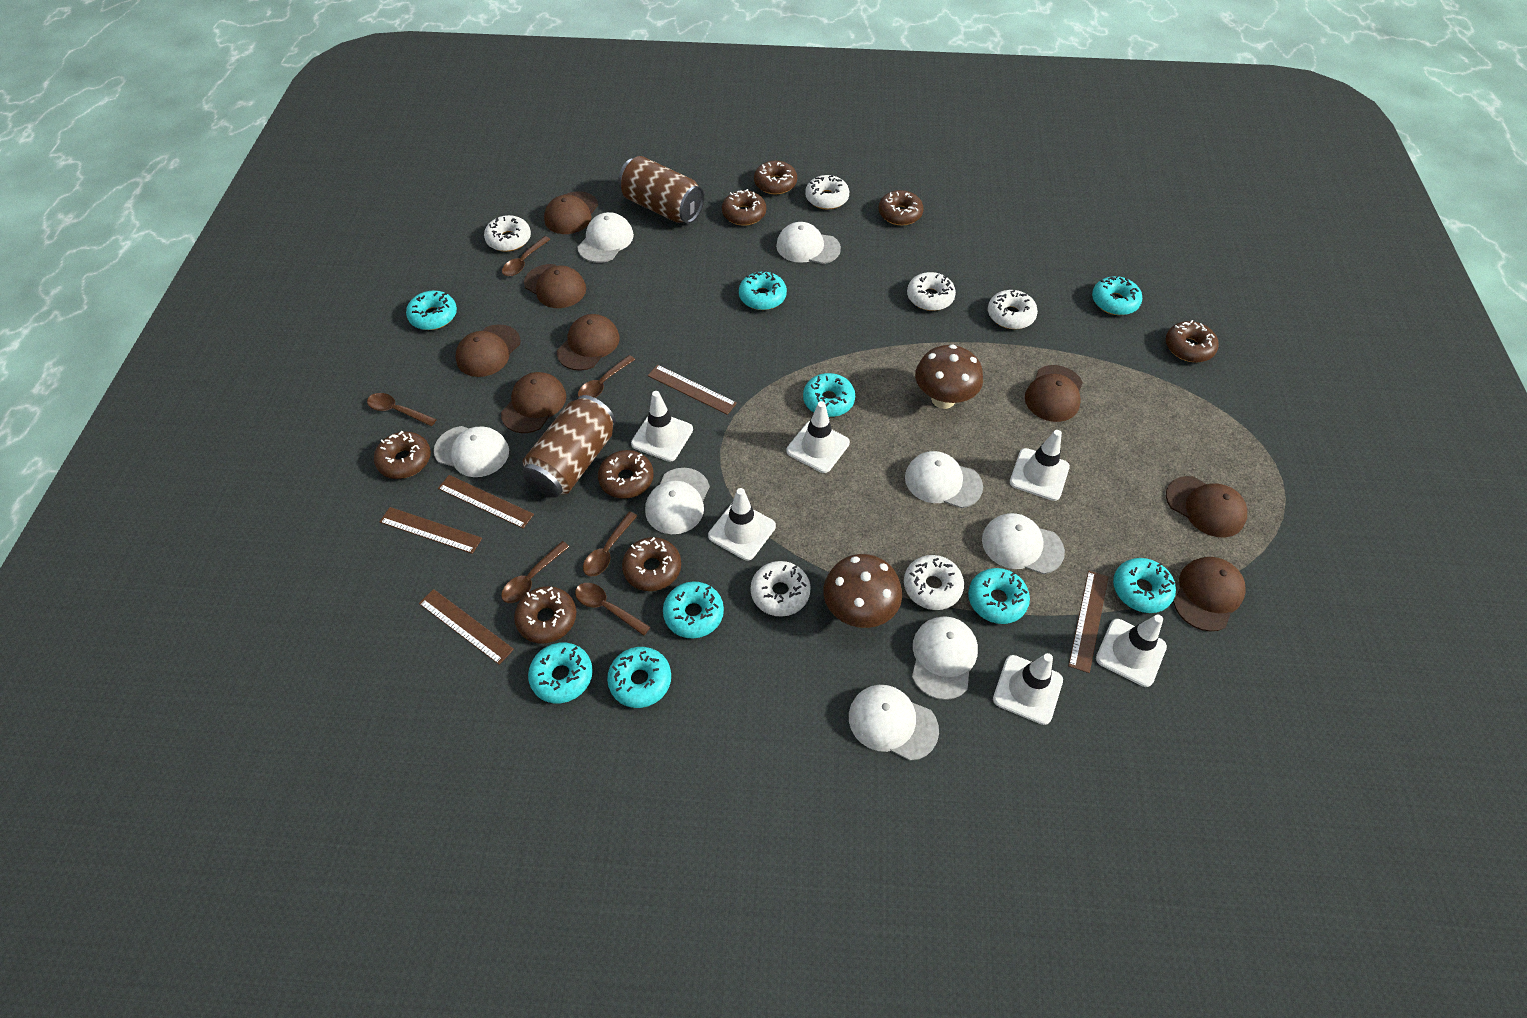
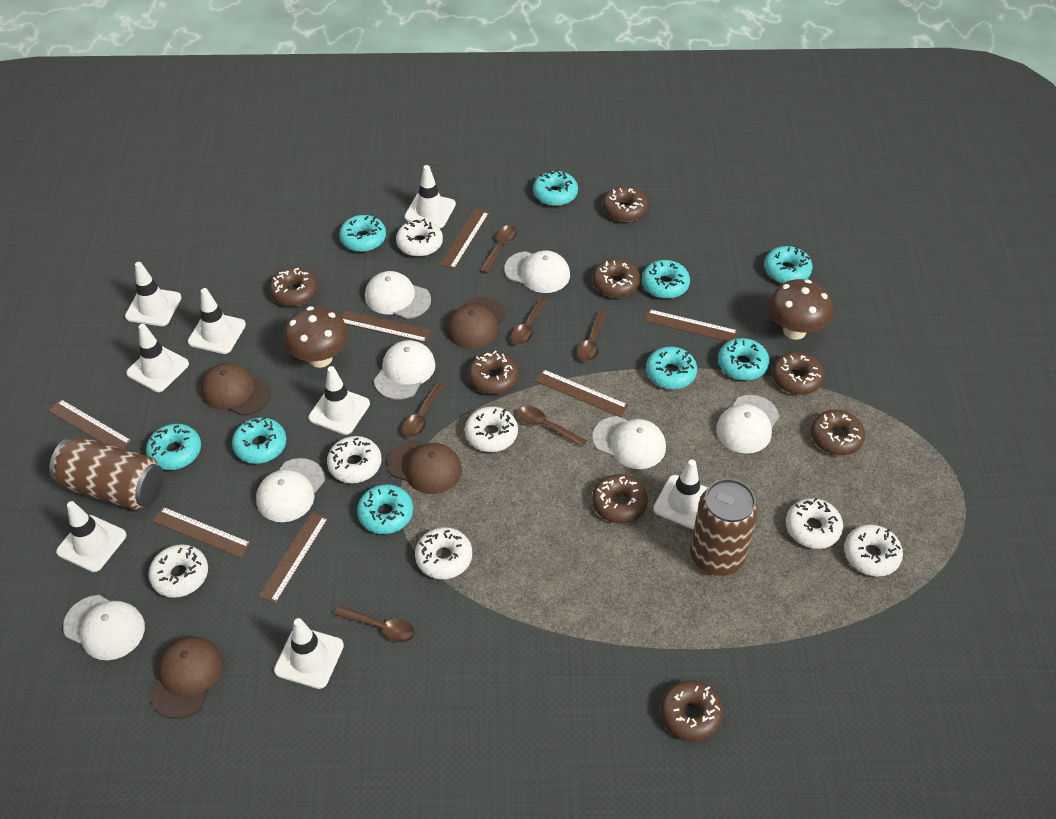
brown cap: 8 -> 4
brown ruler: 5 -> 7
white cap: 8 -> 7
white donut: 6 -> 7
white traffic cone: 6 -> 8

